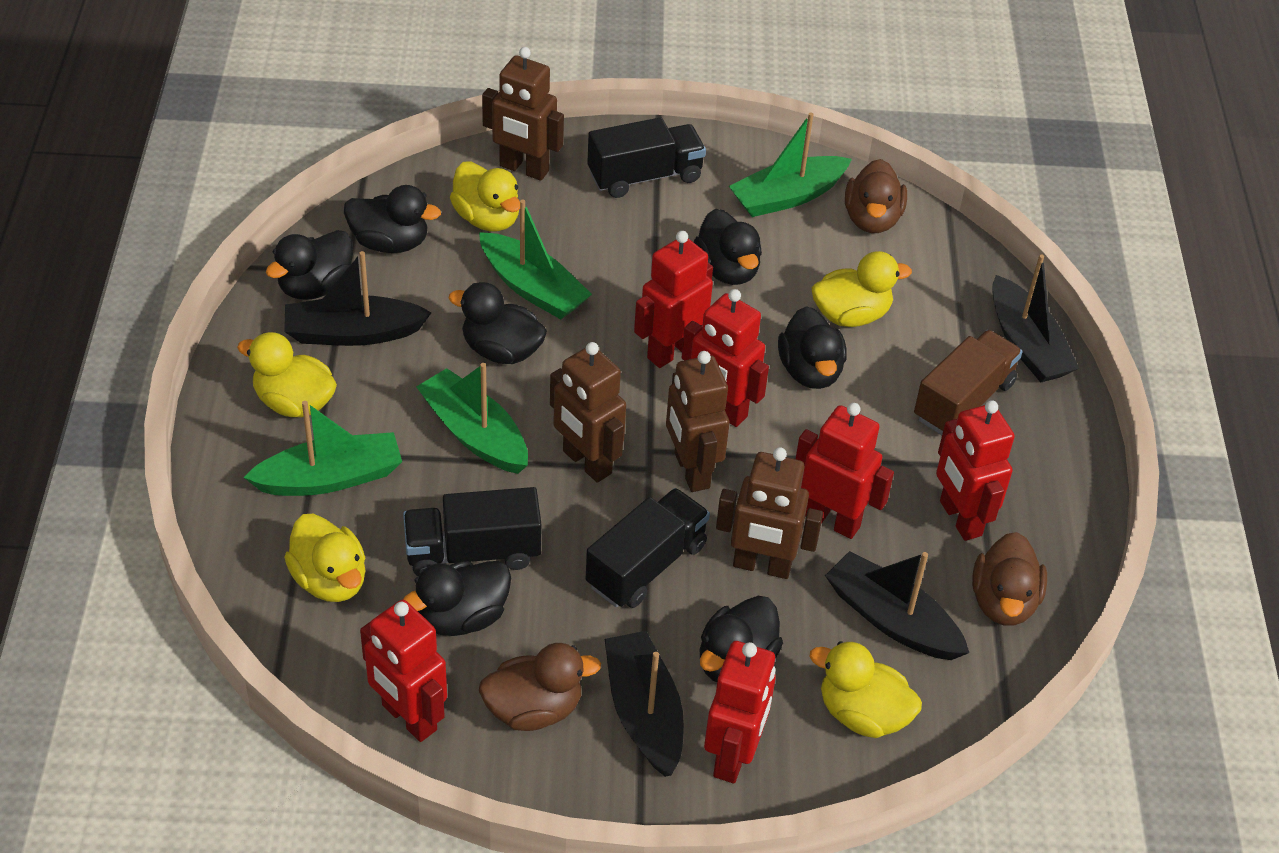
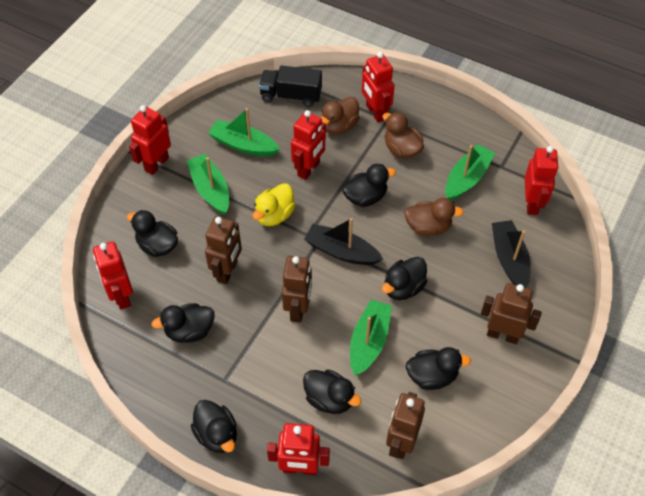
black boat: 4 -> 2
black truck: 3 -> 1
brown truck: 1 -> 0
yellow duck: 5 -> 1

